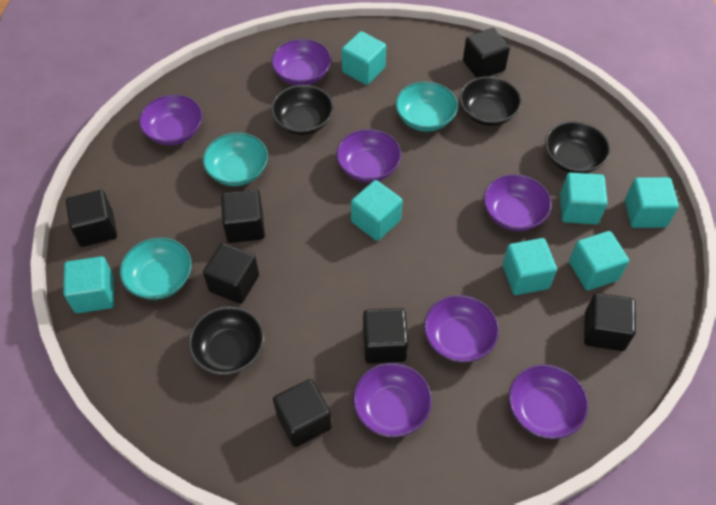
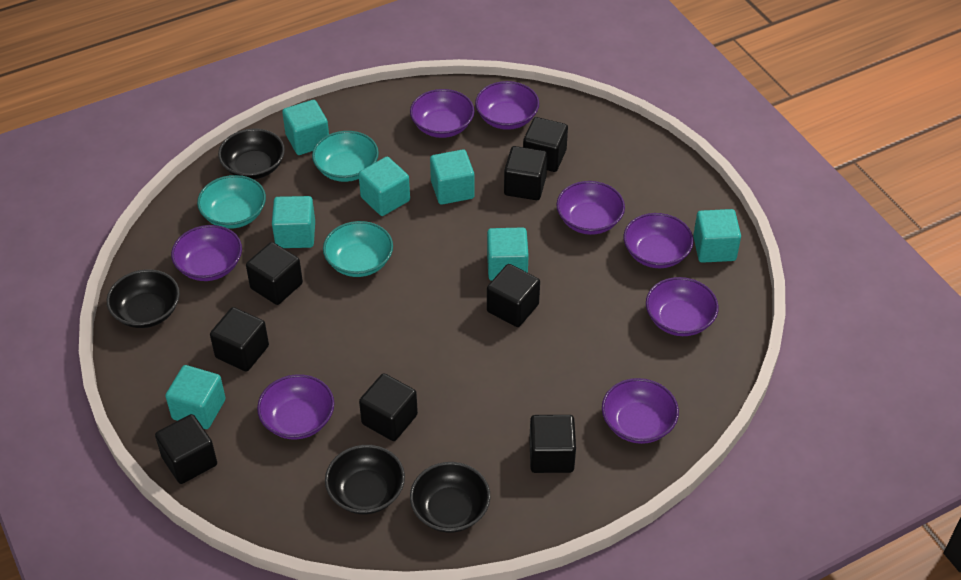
black cube: 7 -> 8
purple bowl: 7 -> 8

